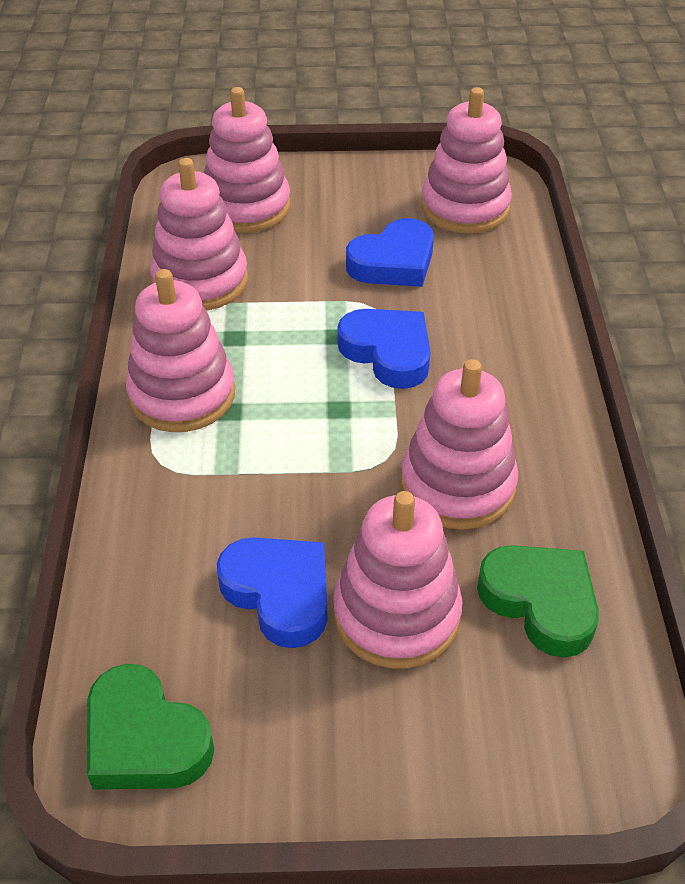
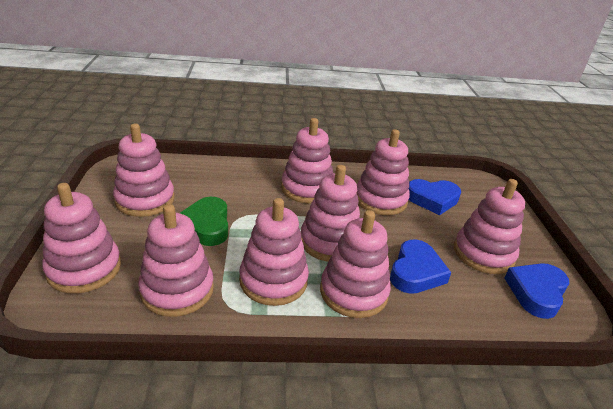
green heart: 2 -> 1
pink stacking toy: 6 -> 9

